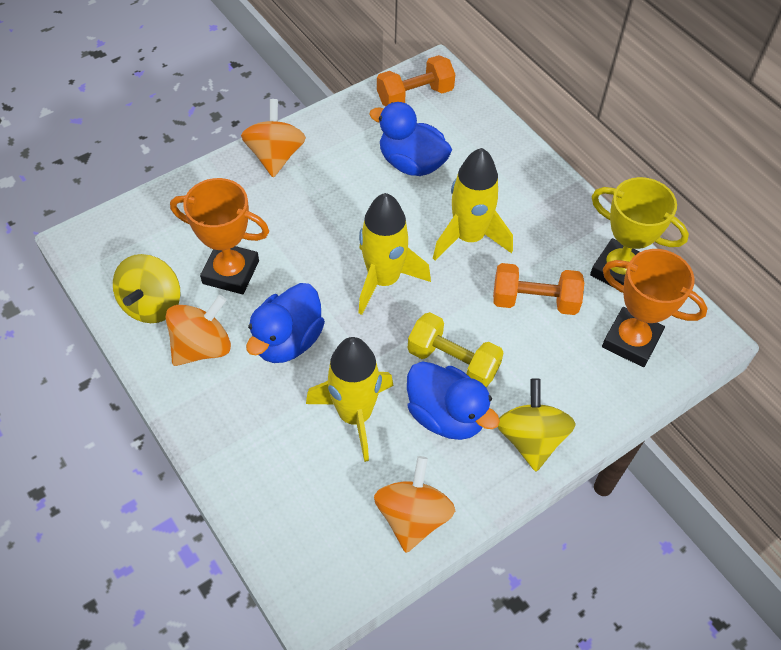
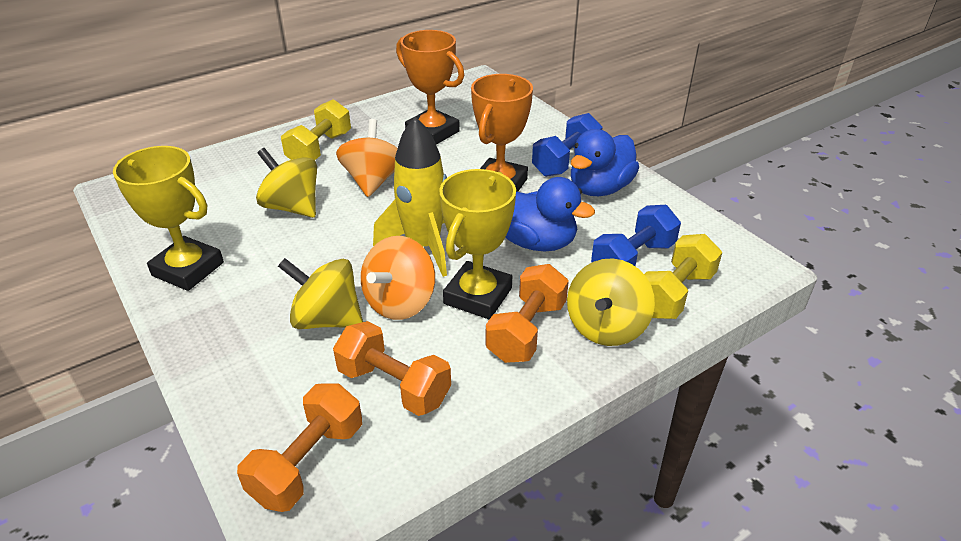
blue duck: 3 -> 2
blue dumbbell: 0 -> 2
orange dumbbell: 2 -> 3
orange spinning top: 3 -> 2
yellow dumbbell: 1 -> 2
yellow rocket: 3 -> 1
yellow spinning top: 2 -> 3
yellow trophy: 1 -> 2

